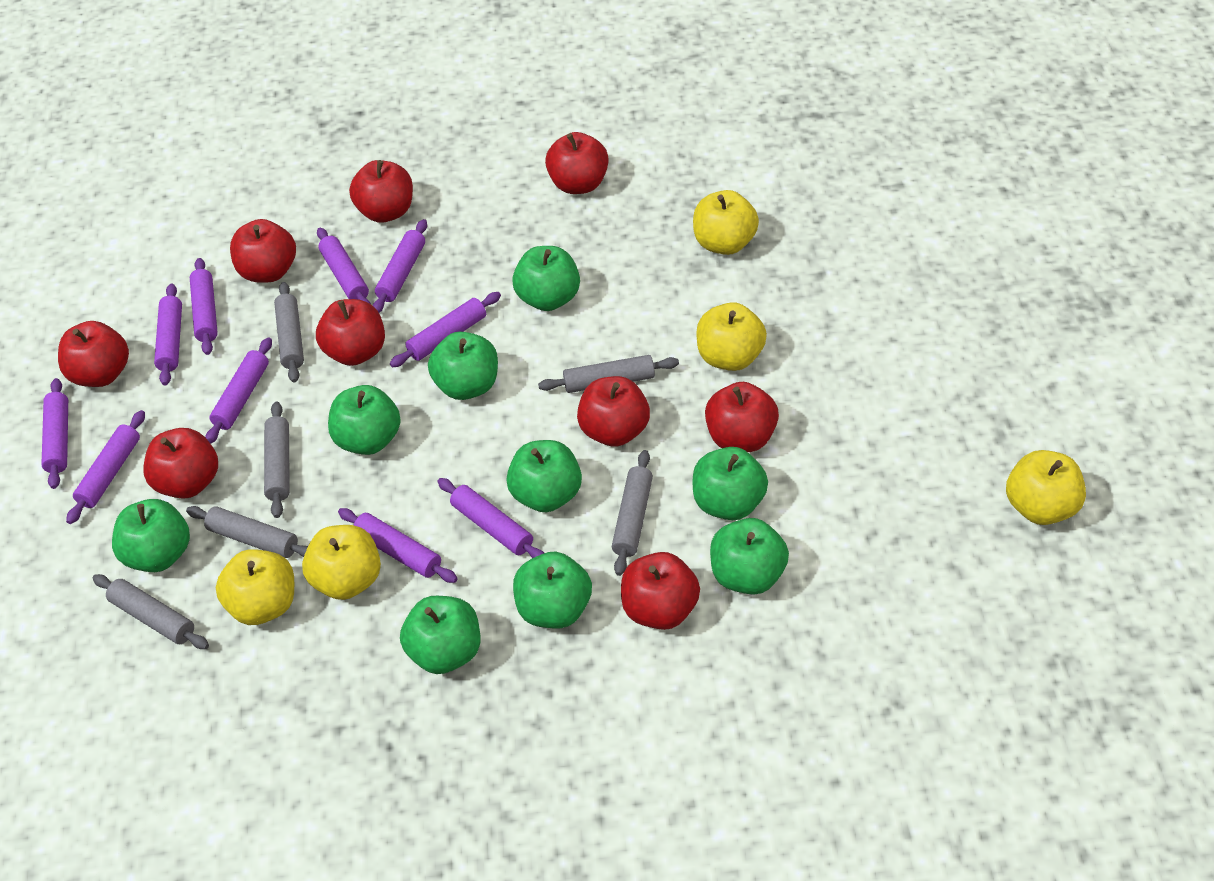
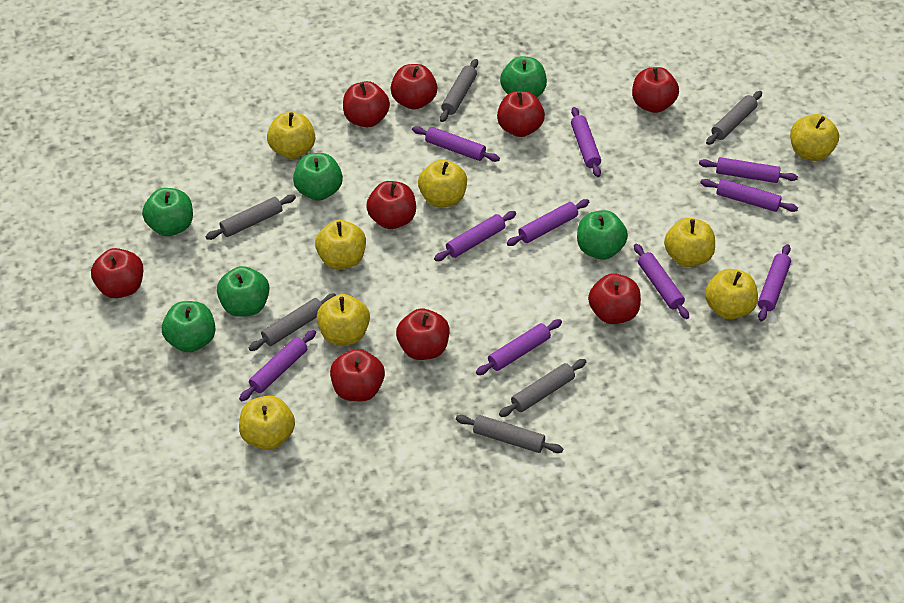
green apple: 9 -> 6
yellow apple: 5 -> 8

